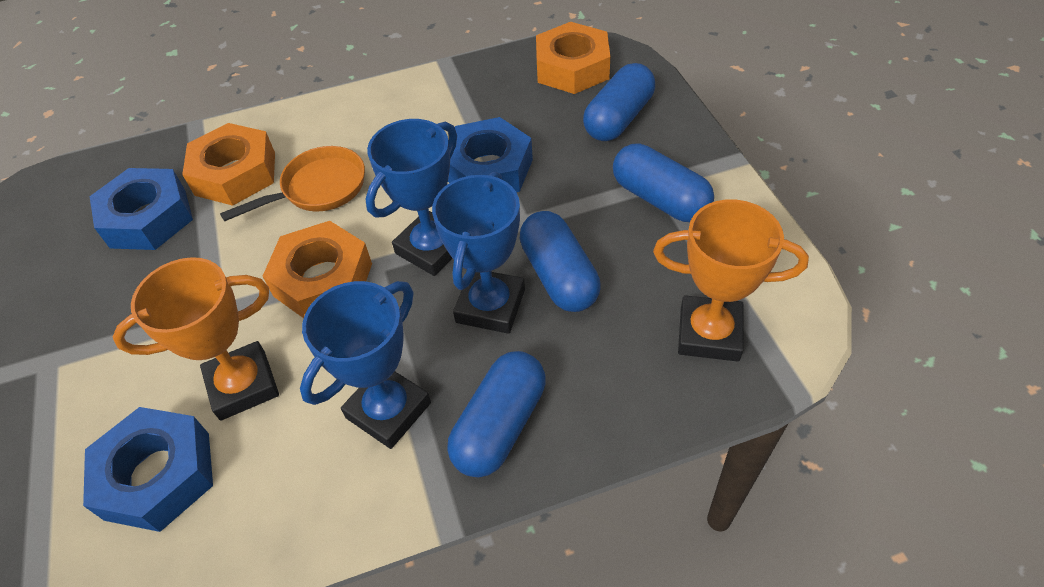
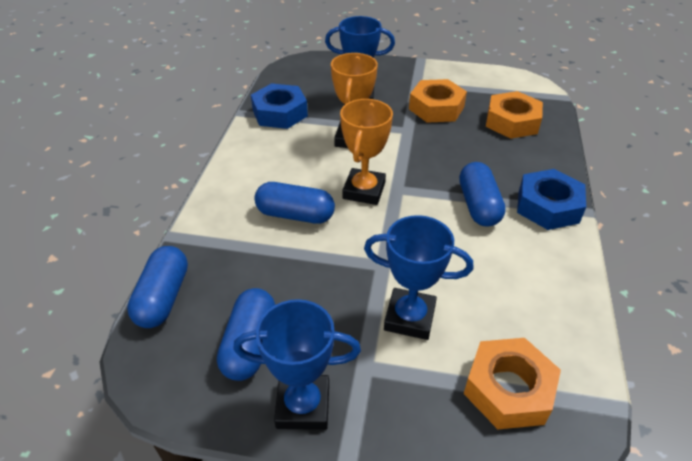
blue nut: 3 -> 2
orange pan: 1 -> 0

